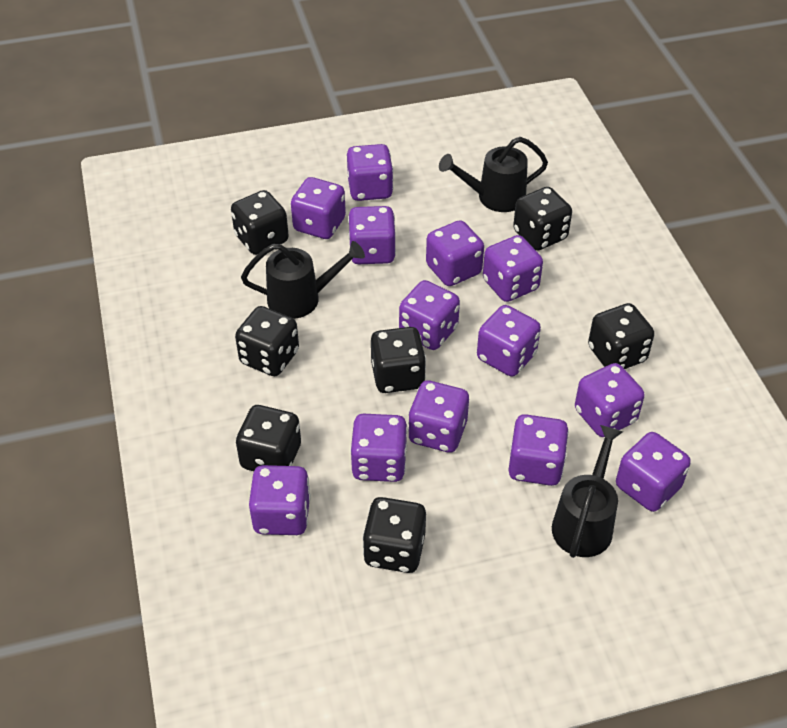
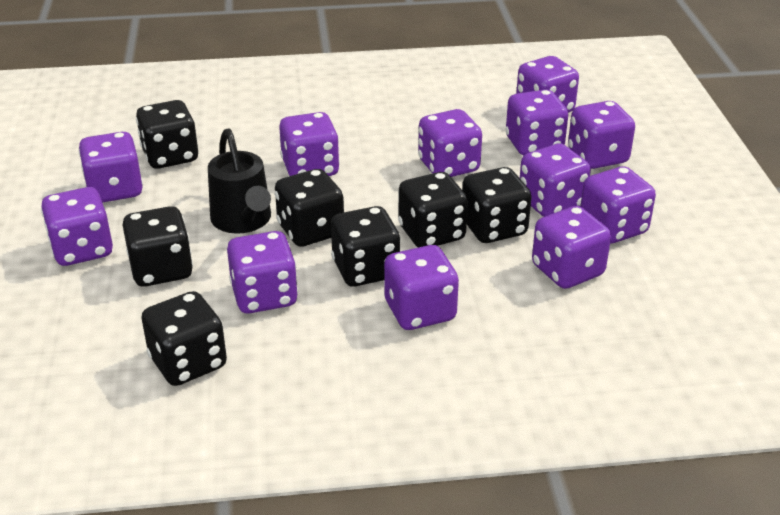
black watering can: 3 -> 1
purple dice: 13 -> 12

